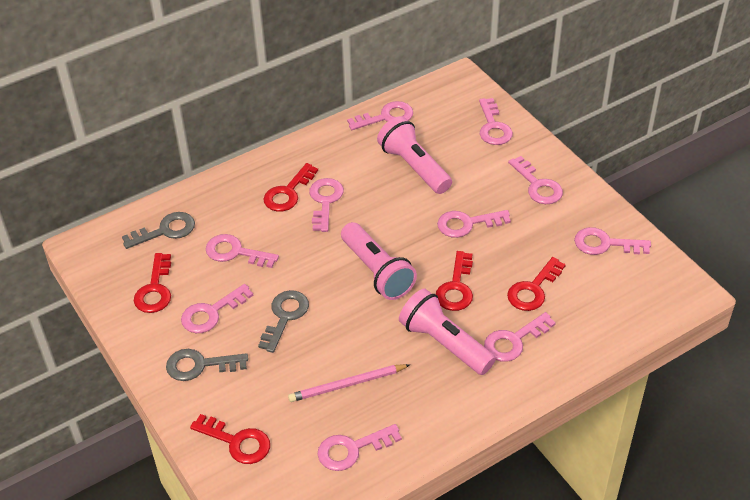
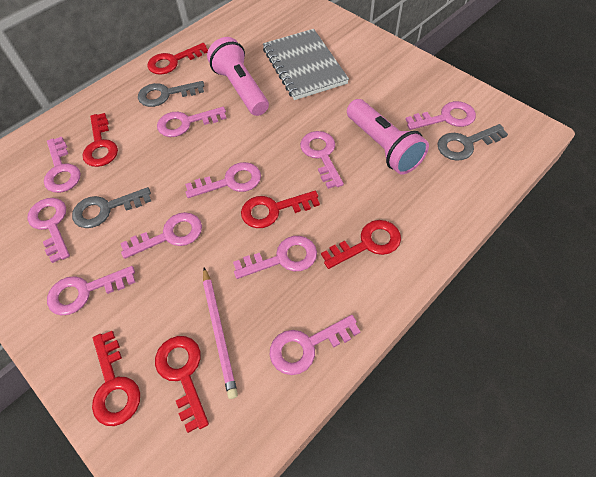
grey notebook: 0 -> 1
pink flashlight: 3 -> 2
red key: 5 -> 6

